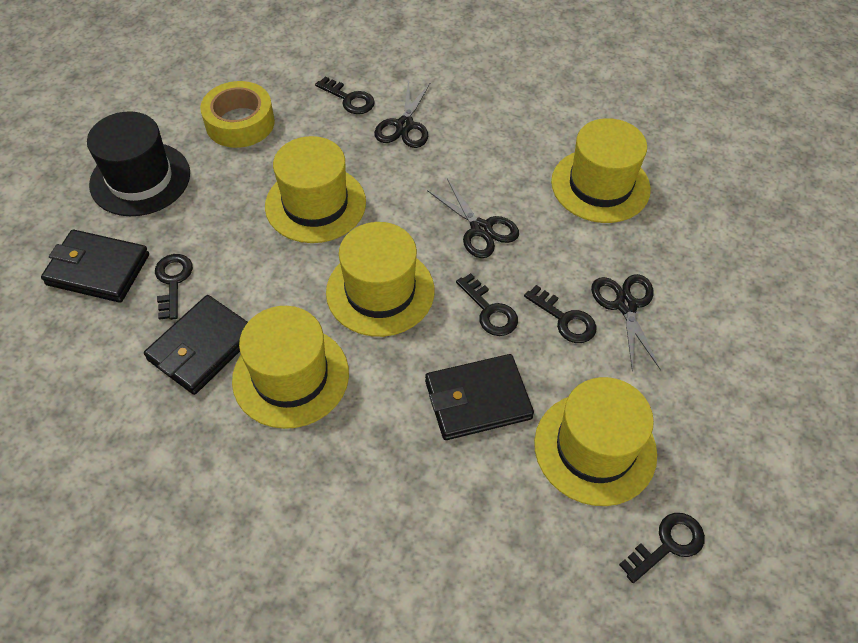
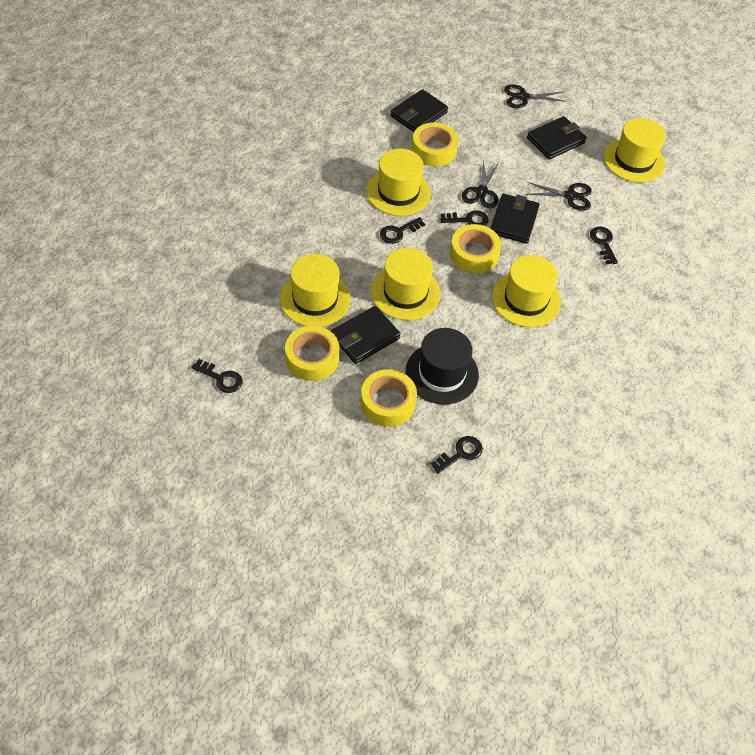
black wallet: 3 -> 4
yellow tape: 1 -> 4

